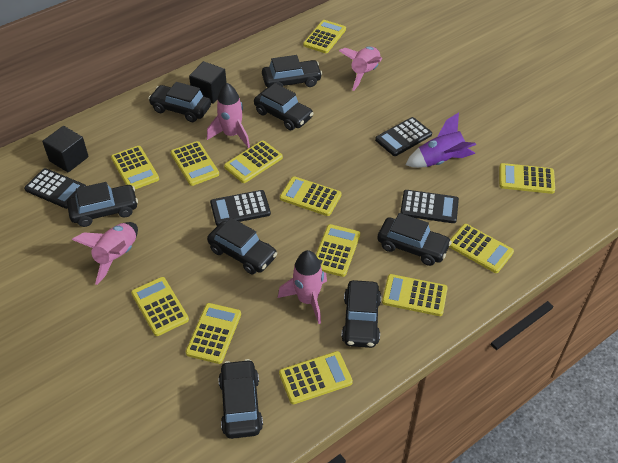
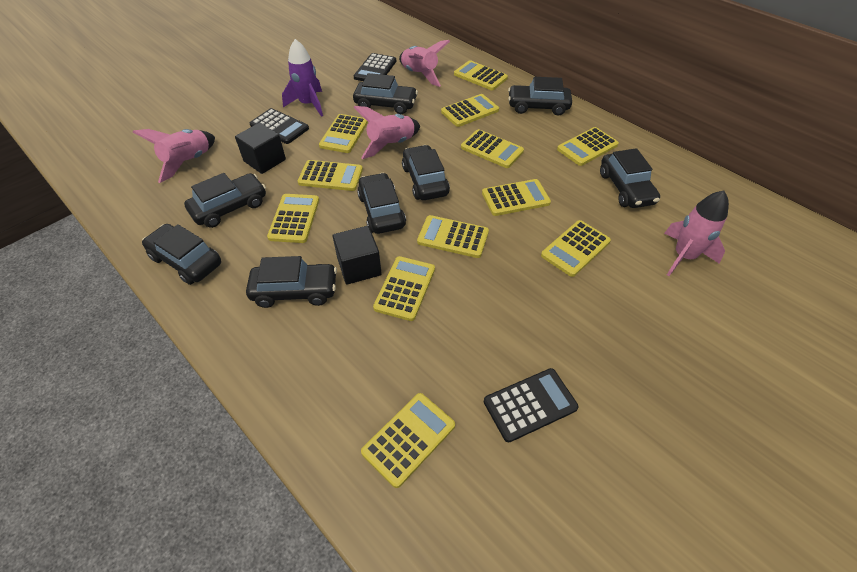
black calculator: 4 -> 3

